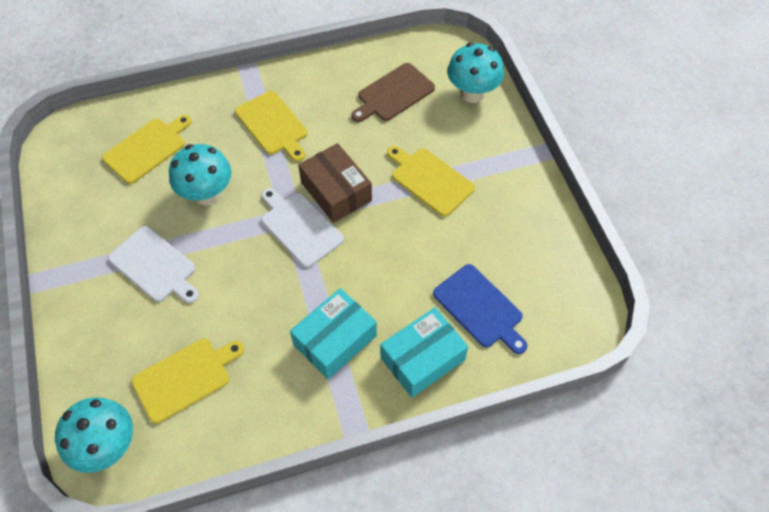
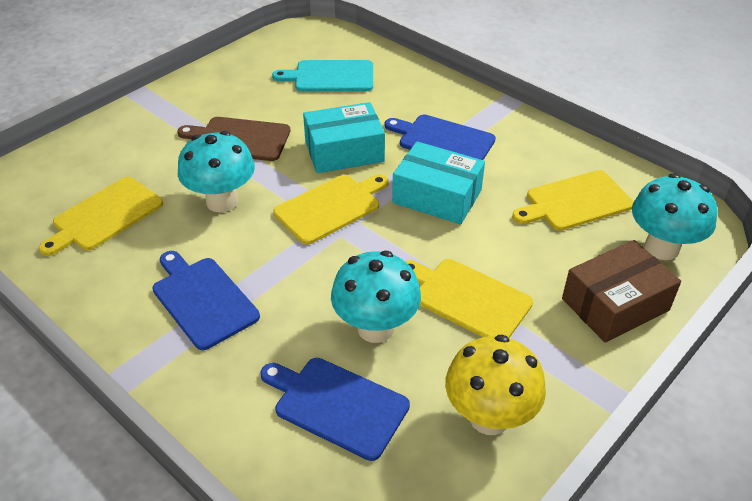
blue cutting board: 1 -> 3
turquoise cutting board: 0 -> 1
white cutting board: 2 -> 0
yellow mushroom: 0 -> 1

